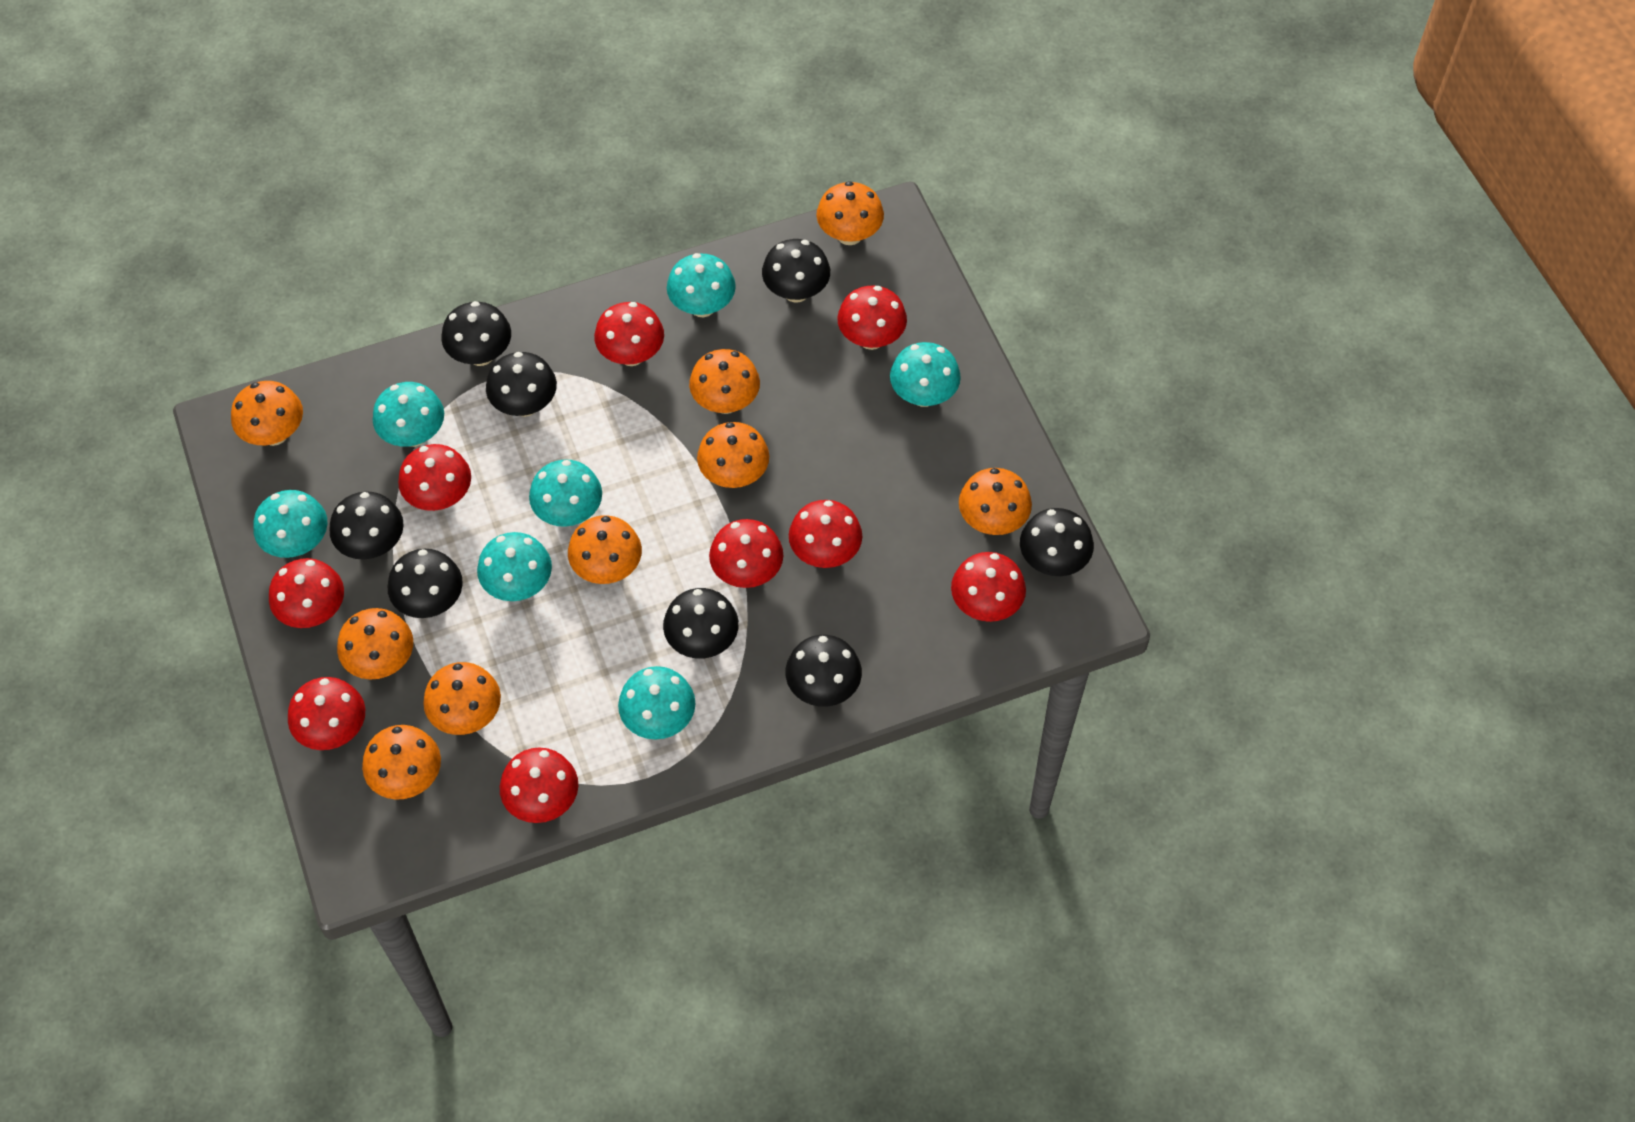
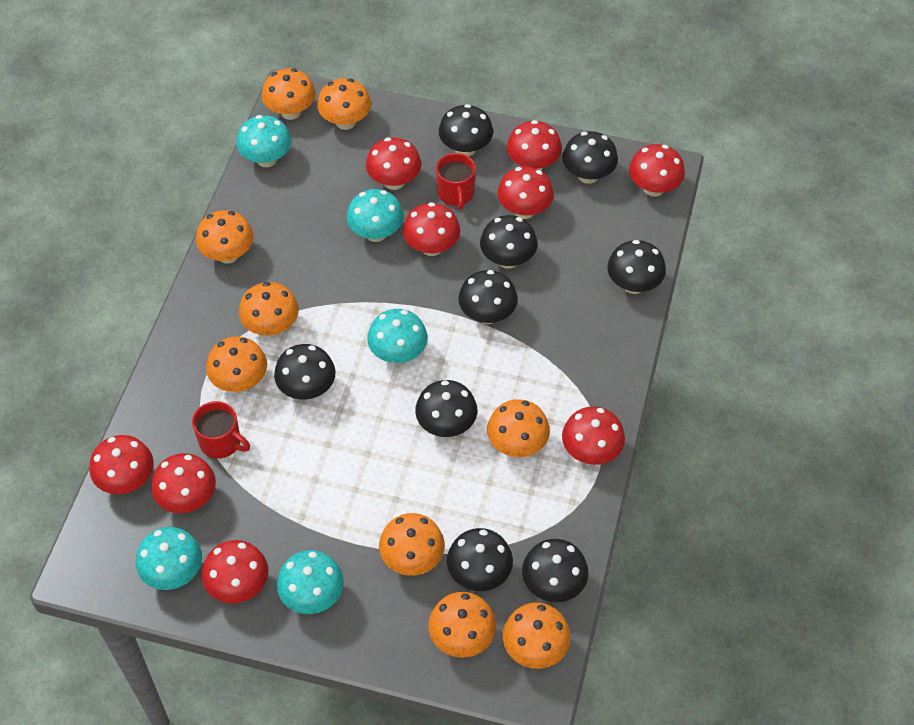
black mushroom: 8 -> 9
red mug: 0 -> 2
turquoise mushroom: 7 -> 5

